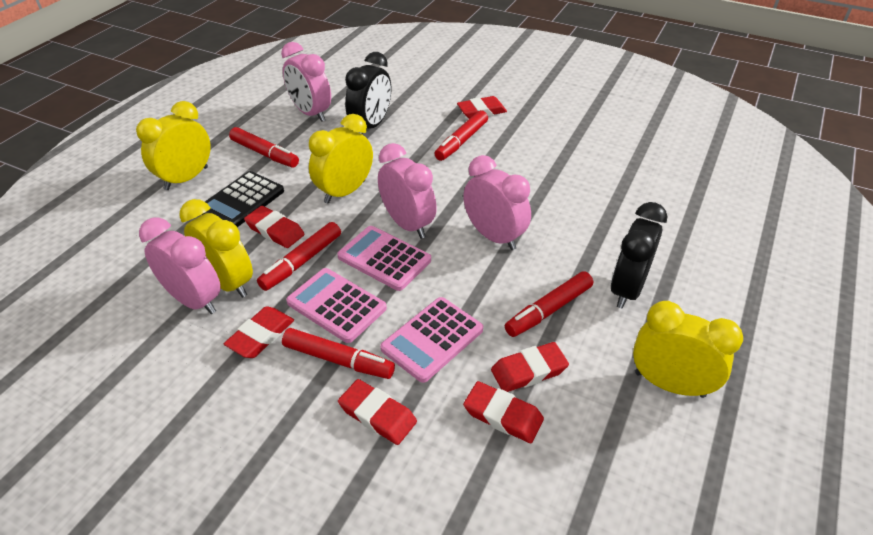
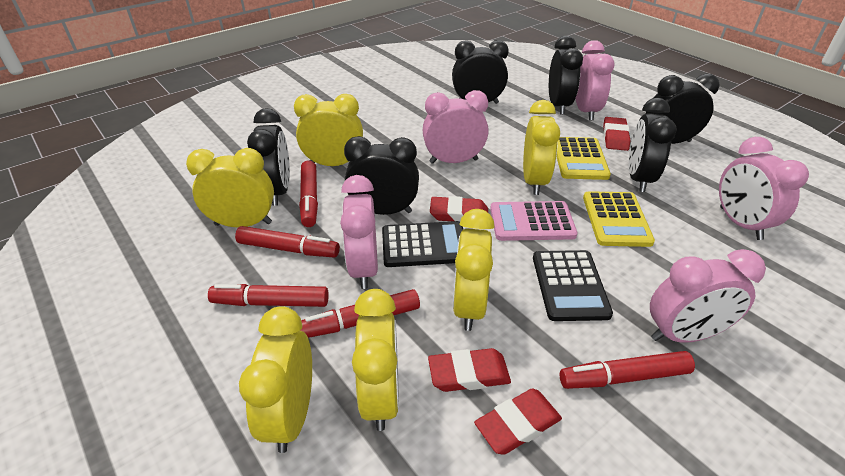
black calculator: 1 -> 2
black clock: 2 -> 6
pink calculator: 3 -> 1
pink clock: 4 -> 5
red eraser: 6 -> 4
yellow calculator: 0 -> 2
yellow clock: 4 -> 6

